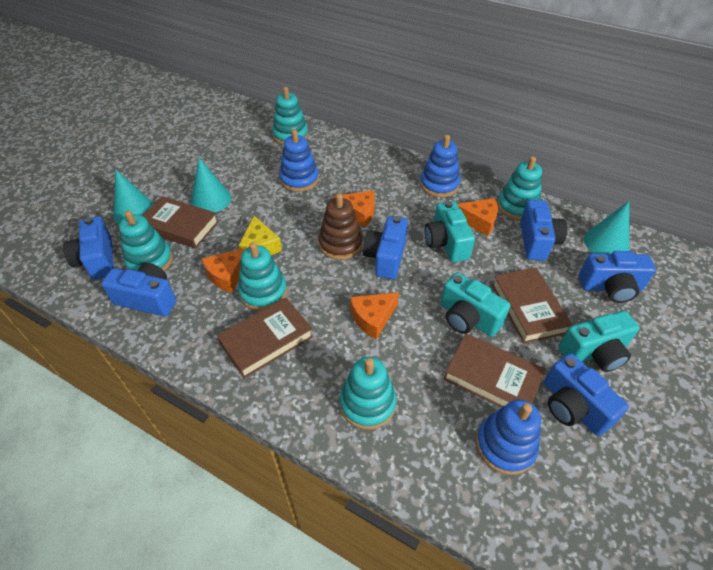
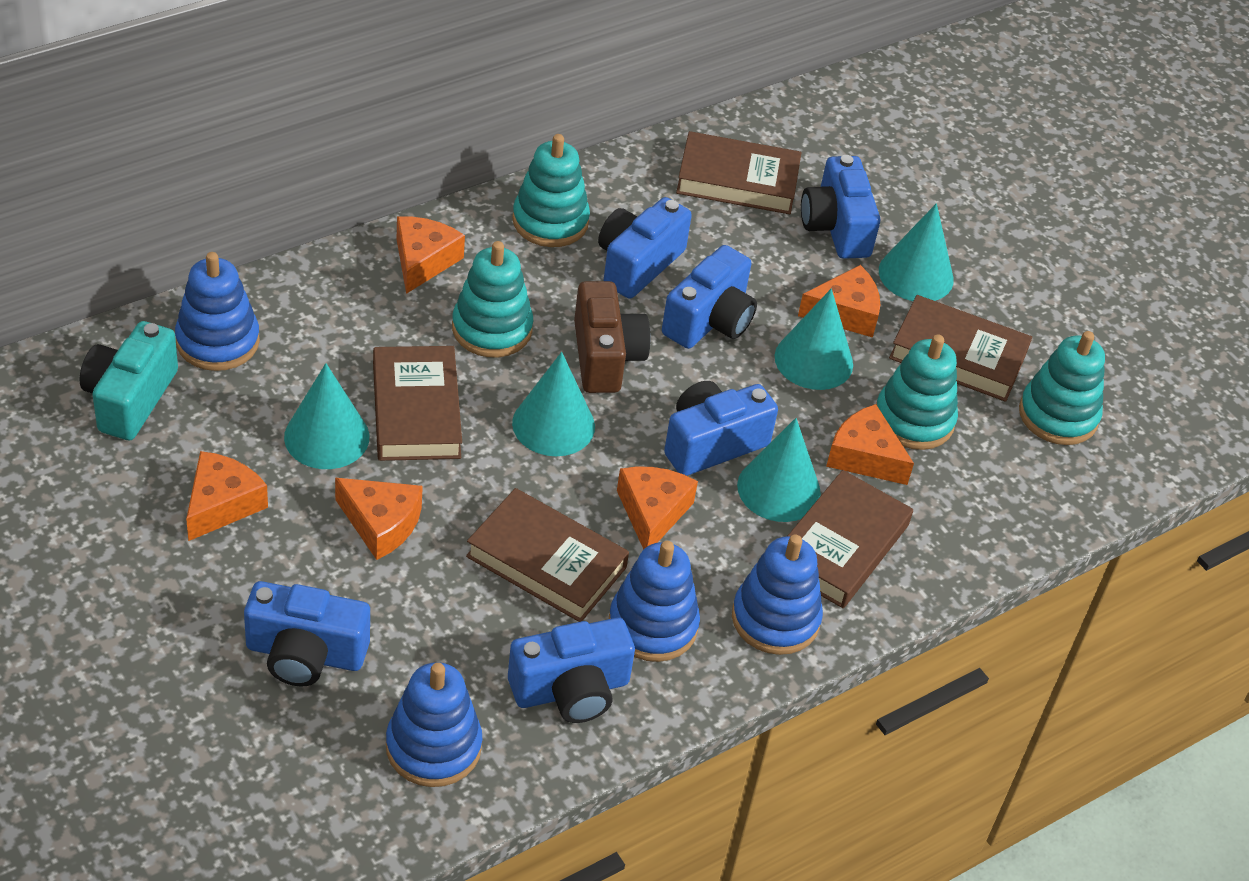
blue stacking toy: 3 -> 4
brown book: 4 -> 5
brown camera: 0 -> 1
brown stacking toy: 1 -> 0
orange cheese: 4 -> 6
turquoise camera: 3 -> 1
turquoise cone: 3 -> 5
turquoise stacking toy: 5 -> 4
yellow cheese: 1 -> 0

